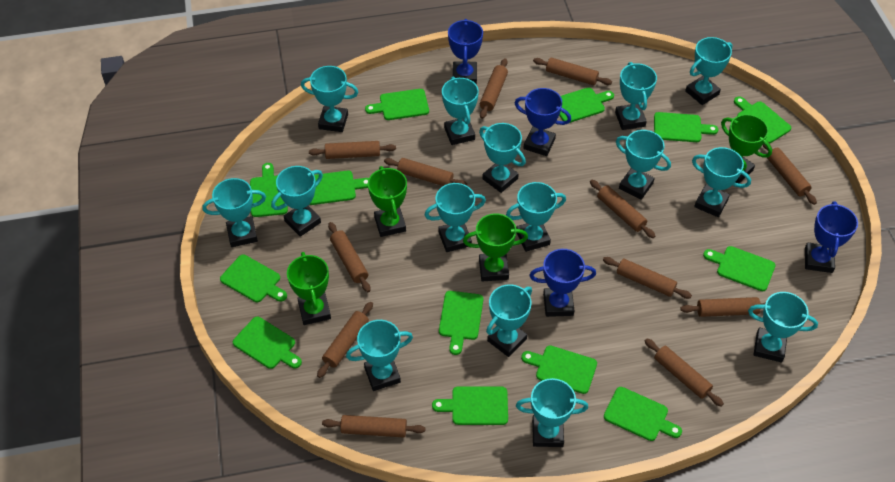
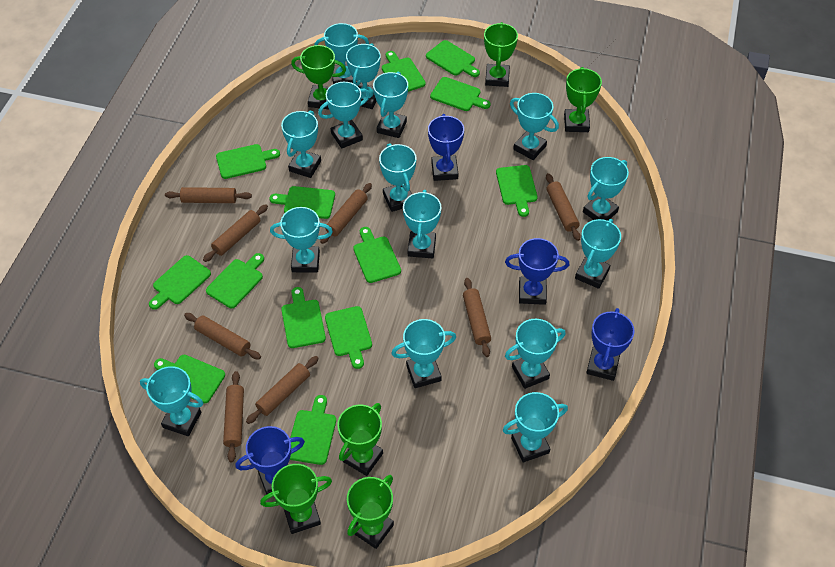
brown rolling pin: 12 -> 8
green trophy: 4 -> 6

